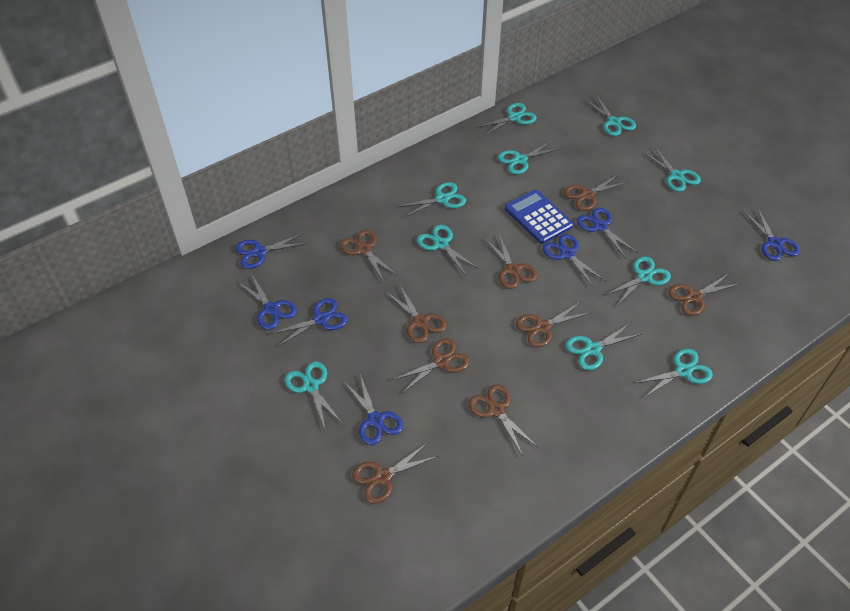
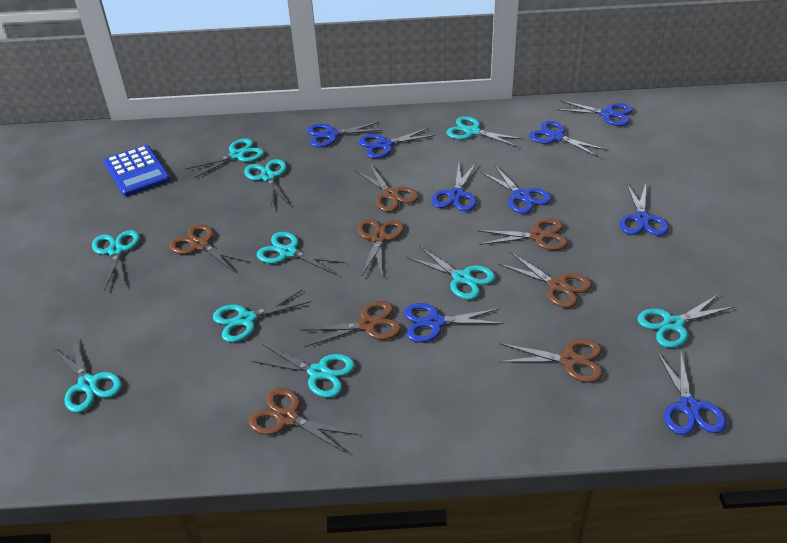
blue scissors: 7 -> 9
brown scissors: 9 -> 8

